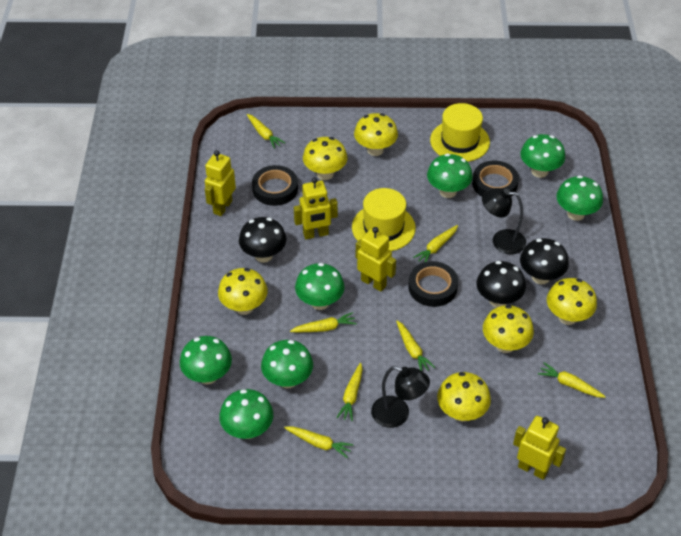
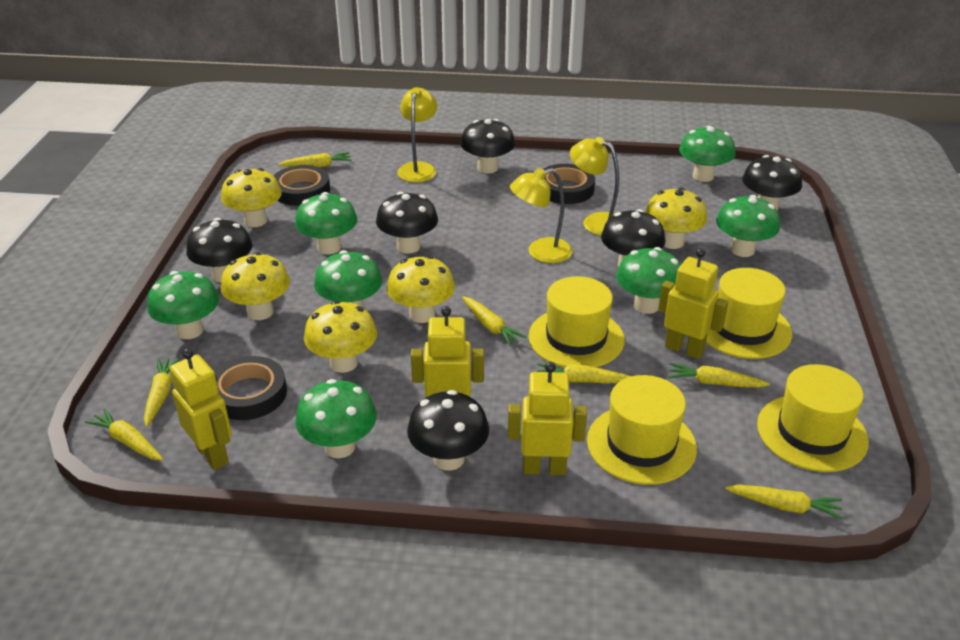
black lamp: 2 -> 0
black mushroom: 3 -> 6
yellow hat: 2 -> 4
yellow lamp: 0 -> 3
yellow mushroom: 6 -> 5

